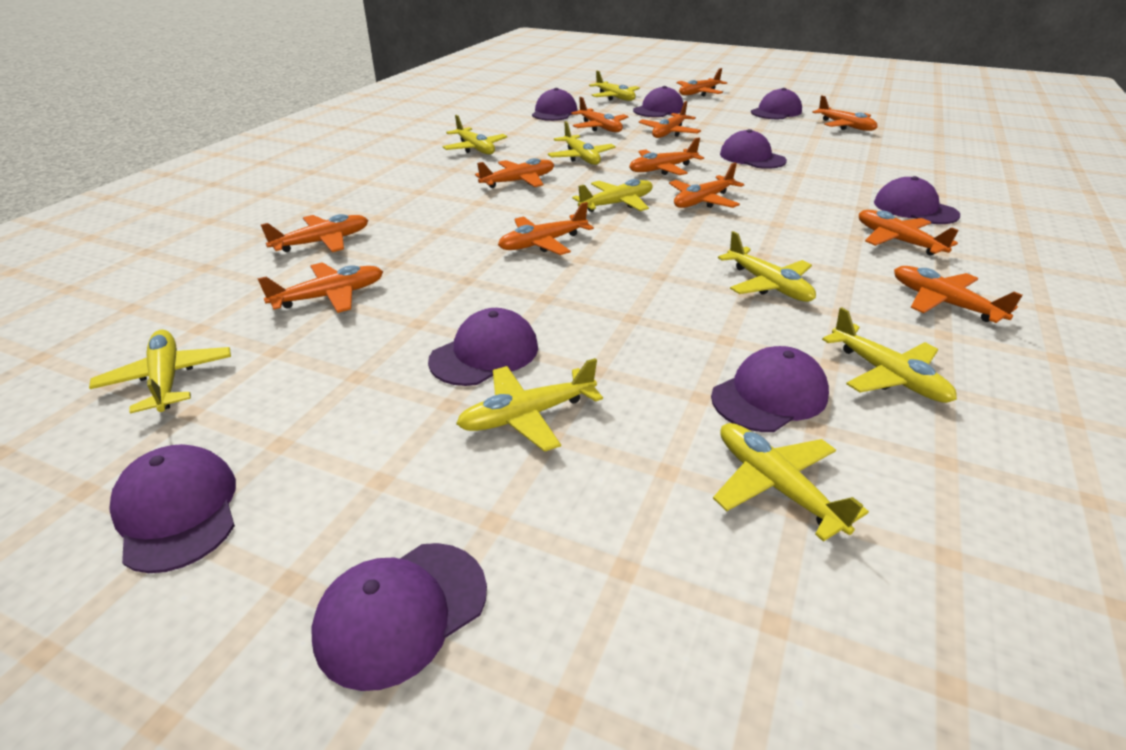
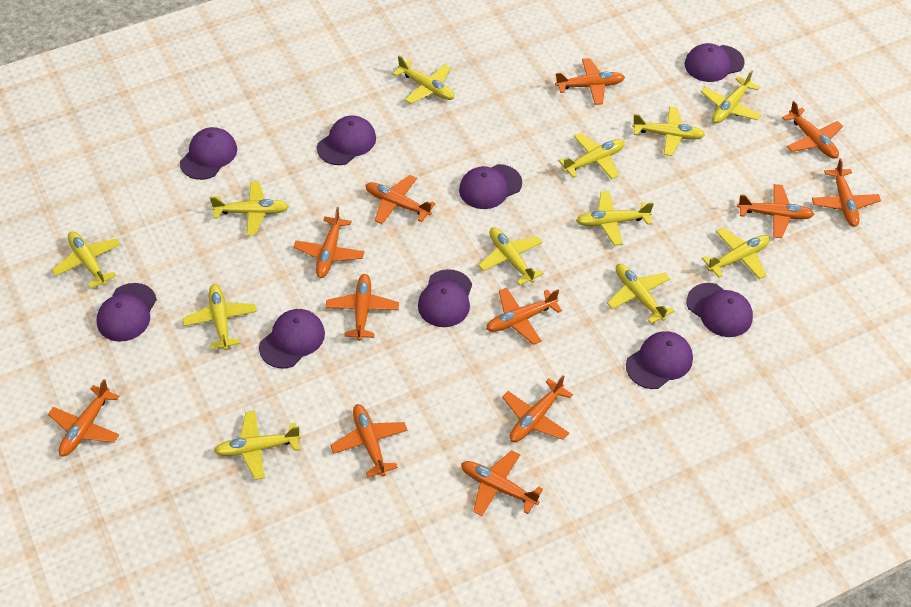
yellow plane: 9 -> 12

